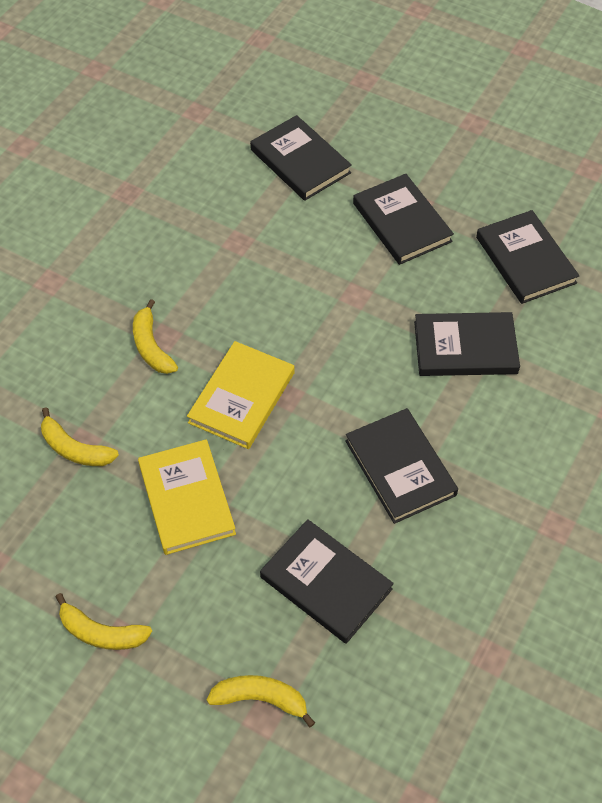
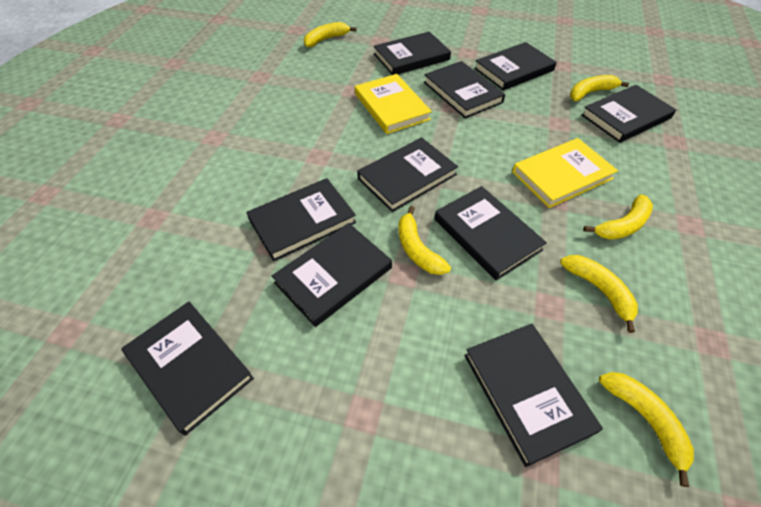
black book: 6 -> 10
yellow banana: 4 -> 6

